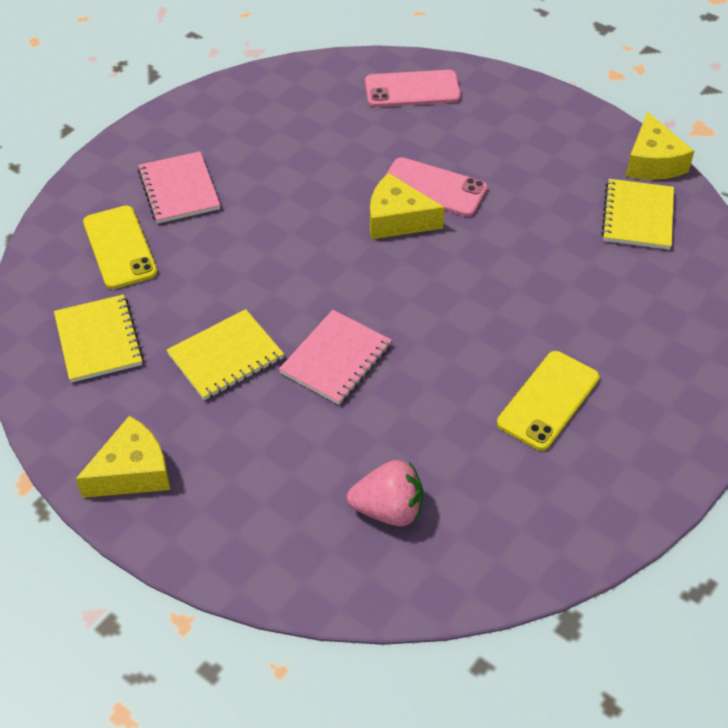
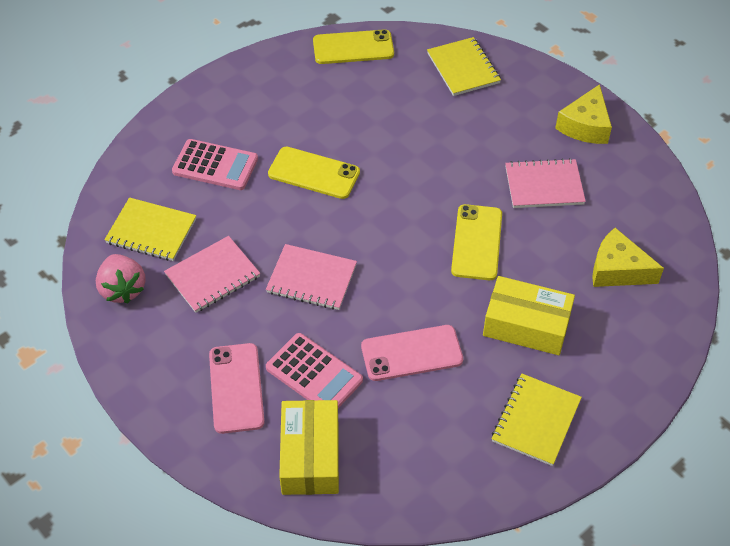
pink calculator: 0 -> 2
pink notebook: 2 -> 3
yellow box: 0 -> 2
yellow cheese: 3 -> 2
yellow phone: 2 -> 3

